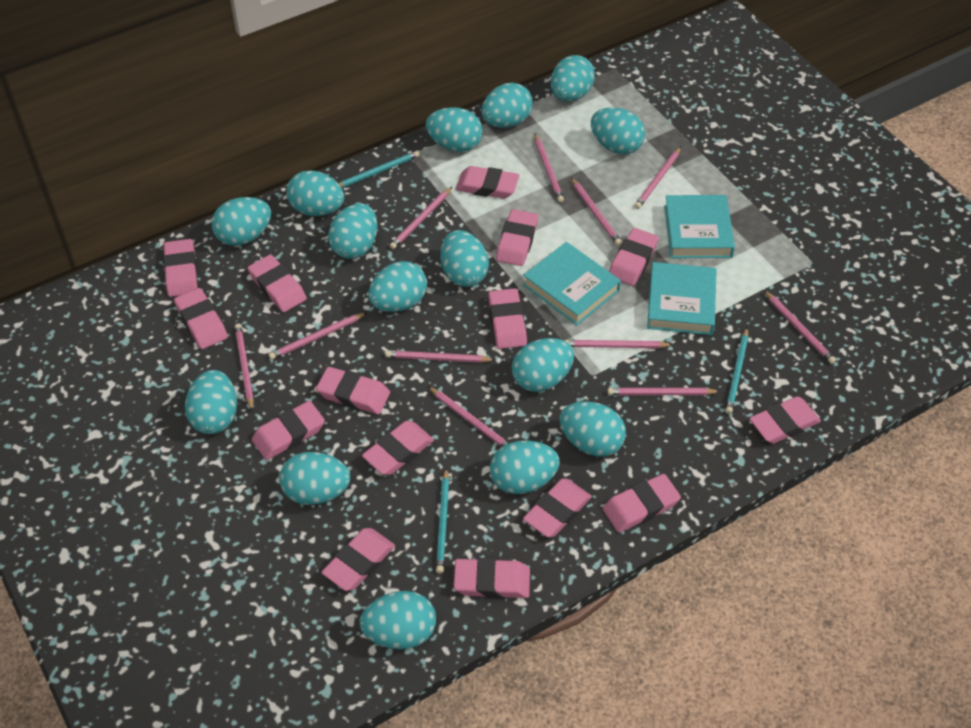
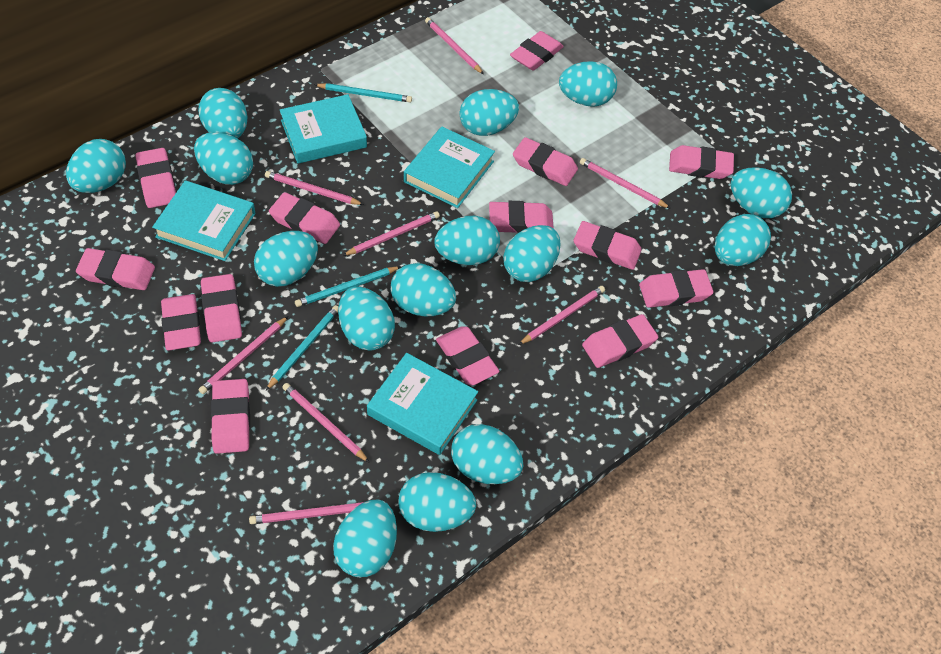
pink eraser: 15 -> 14
pink pencil: 11 -> 8
turquoise book: 3 -> 4

